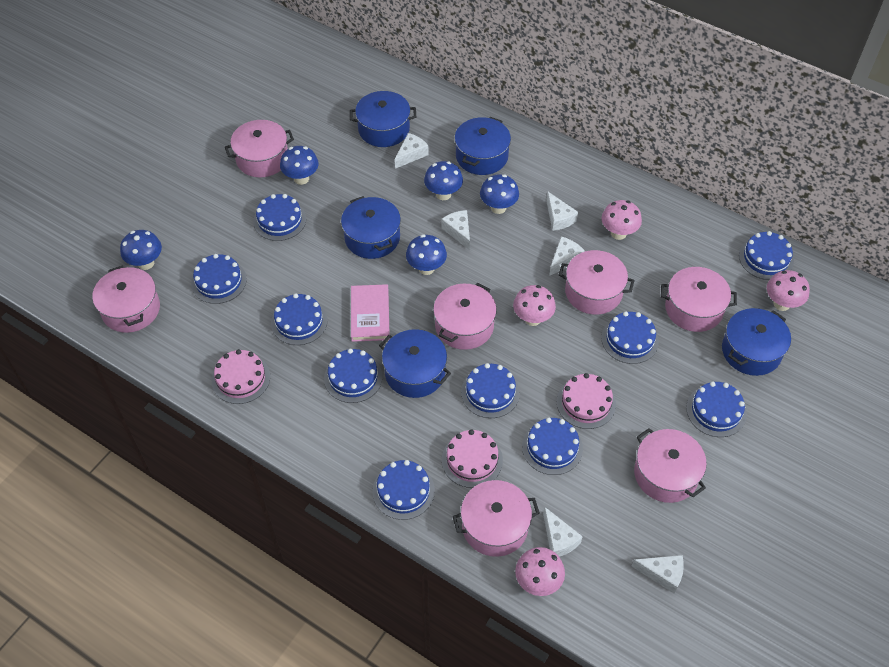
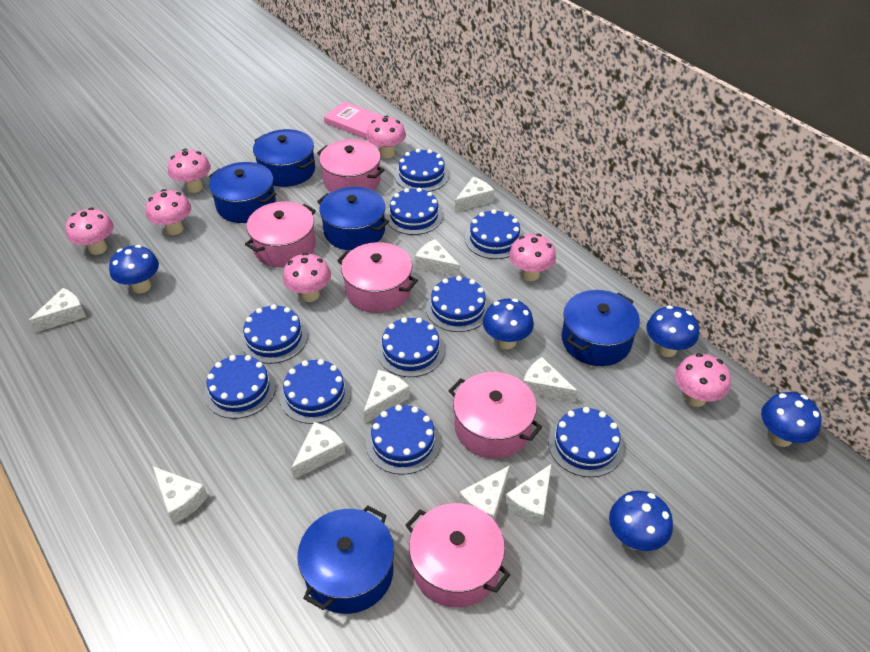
pink cake: 3 -> 0
pink mushroom: 4 -> 7
pink pot: 7 -> 5
white cheese: 6 -> 9

